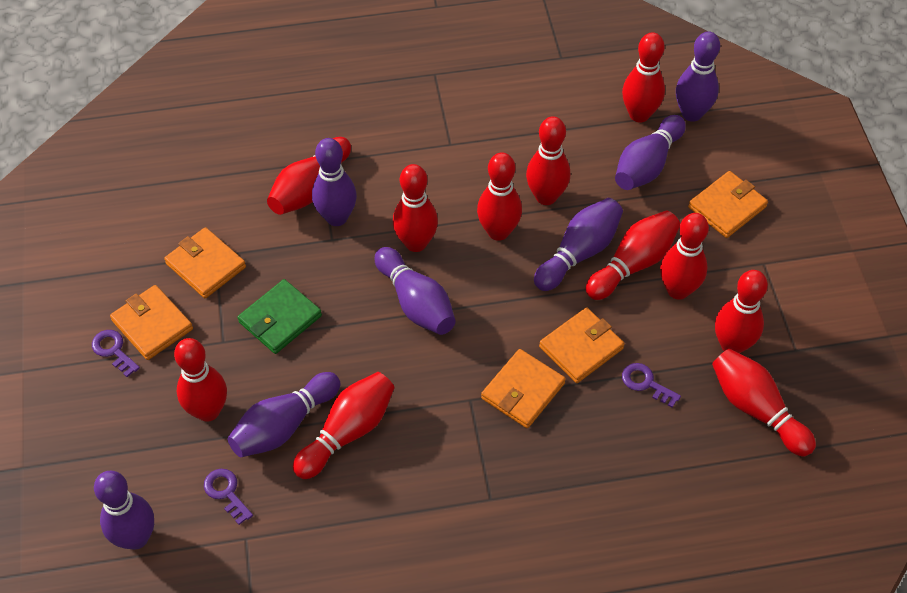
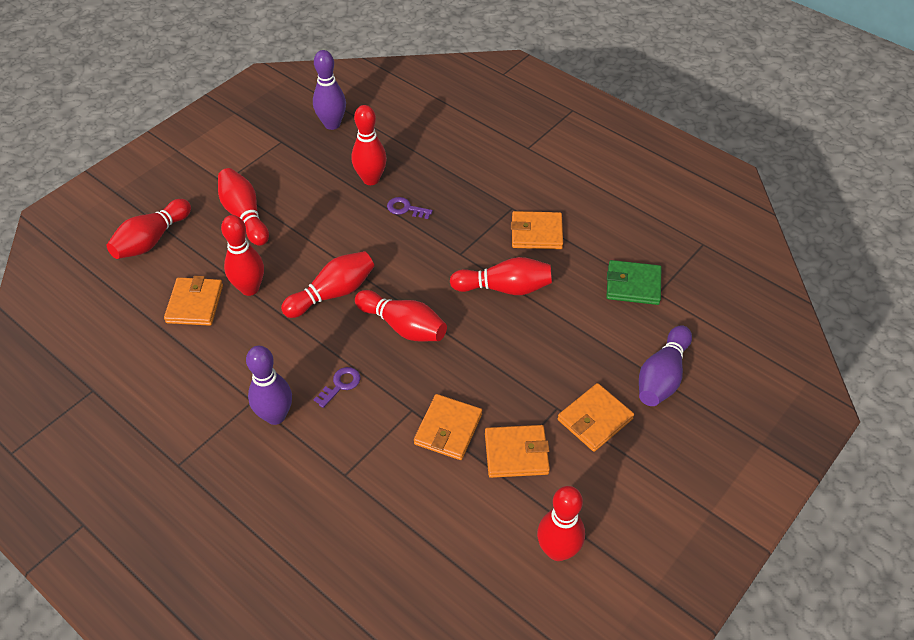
purple bowling pin: 7 -> 3
purple key: 3 -> 2
red bowling pin: 11 -> 8

